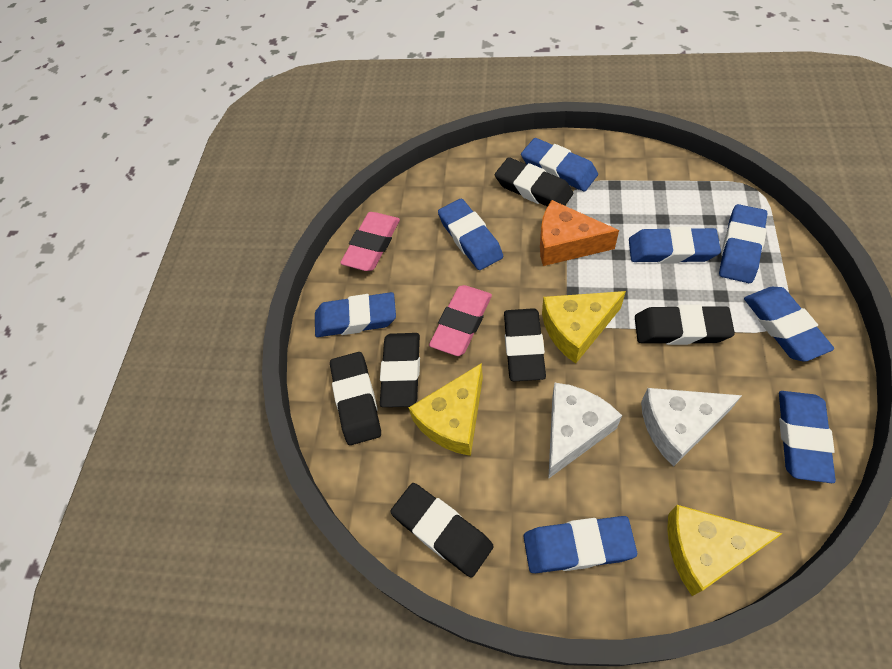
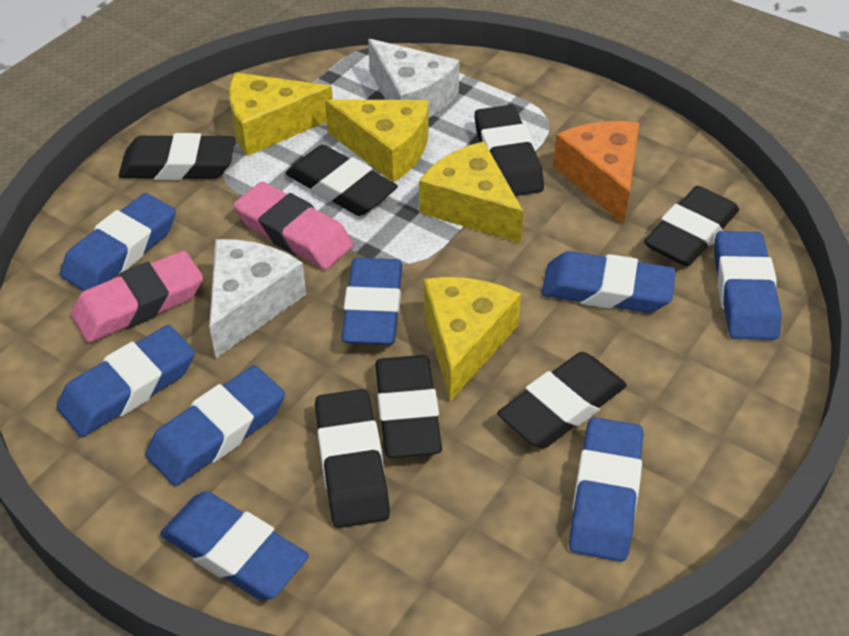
black eraser: 6 -> 7
yellow cheese: 3 -> 4

